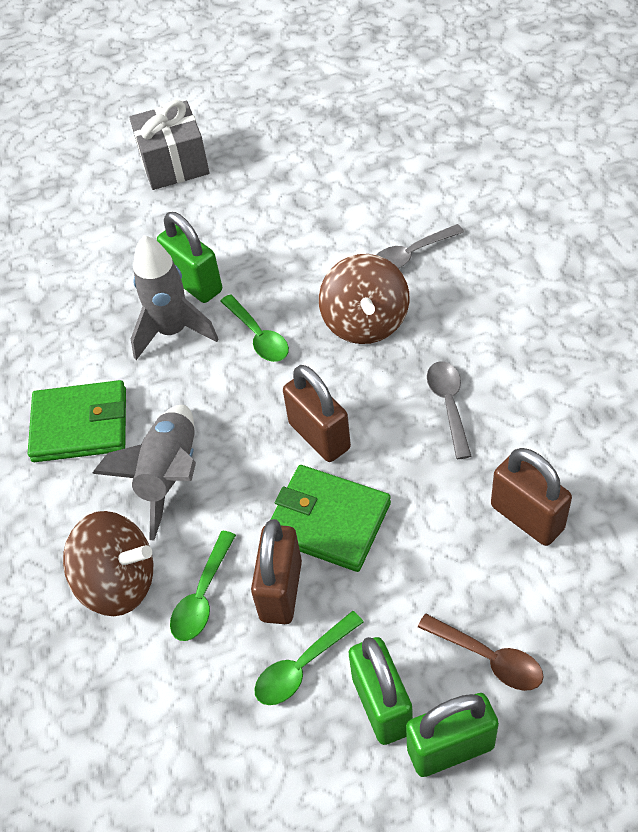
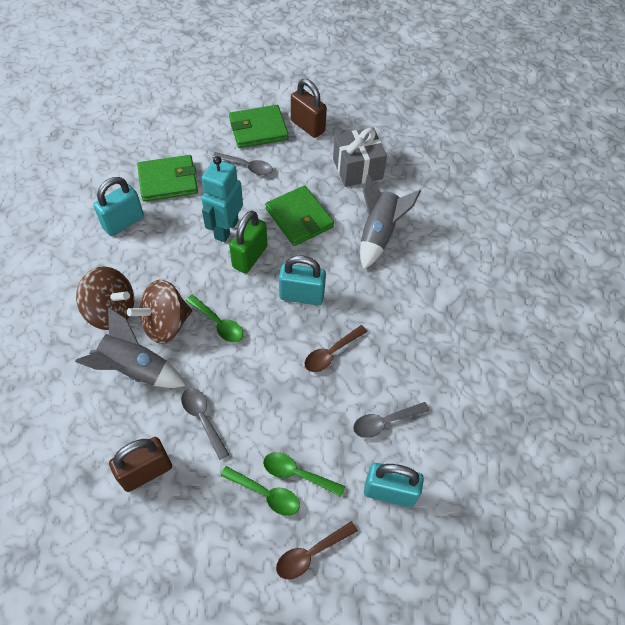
brown padlock: 3 -> 2
brown spoon: 1 -> 2
green padlock: 3 -> 1
green wallet: 2 -> 3
grey spoon: 2 -> 3
turquoise padlock: 0 -> 3
turquoise robot: 0 -> 1

